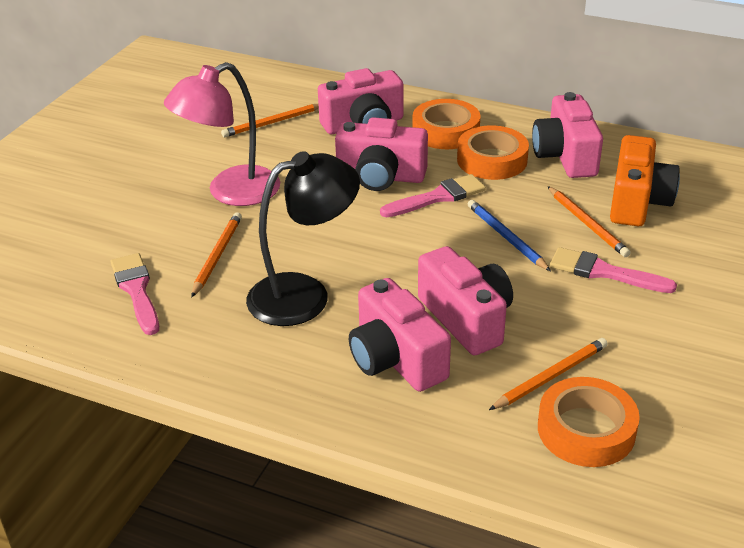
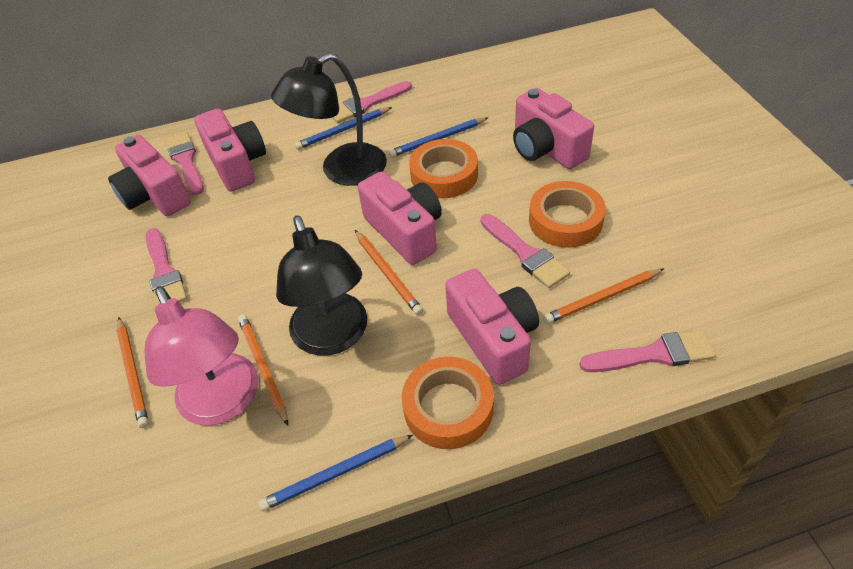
black lamp: 1 -> 2
blue pencil: 1 -> 3
orange camera: 1 -> 0
pink brush: 3 -> 5

